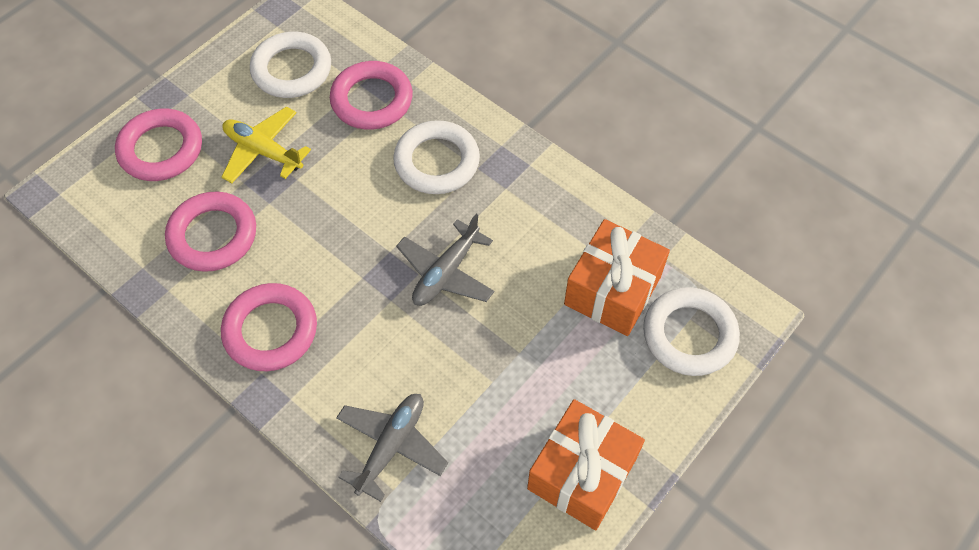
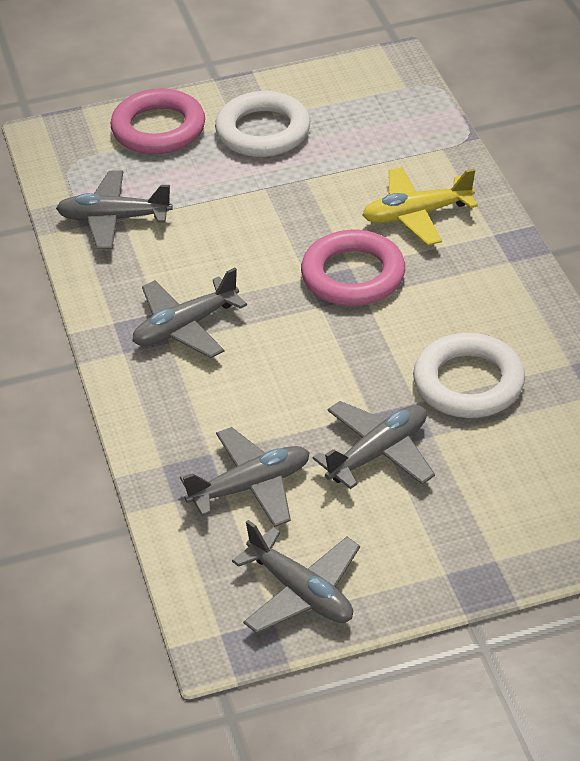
grey plane: 2 -> 5
orange gift: 2 -> 0
pink ring: 4 -> 2
white ring: 3 -> 2

